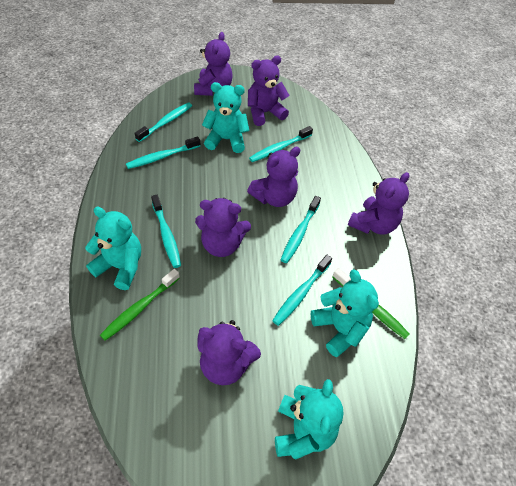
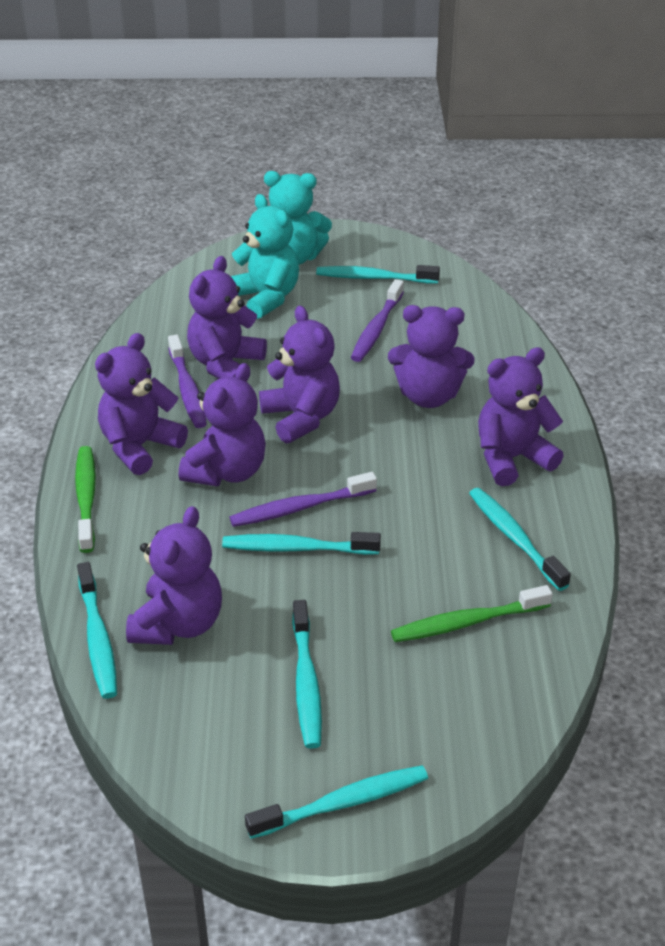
purple teddy bear: 6 -> 7
purple toothbrush: 0 -> 3
turquoise teddy bear: 4 -> 2

